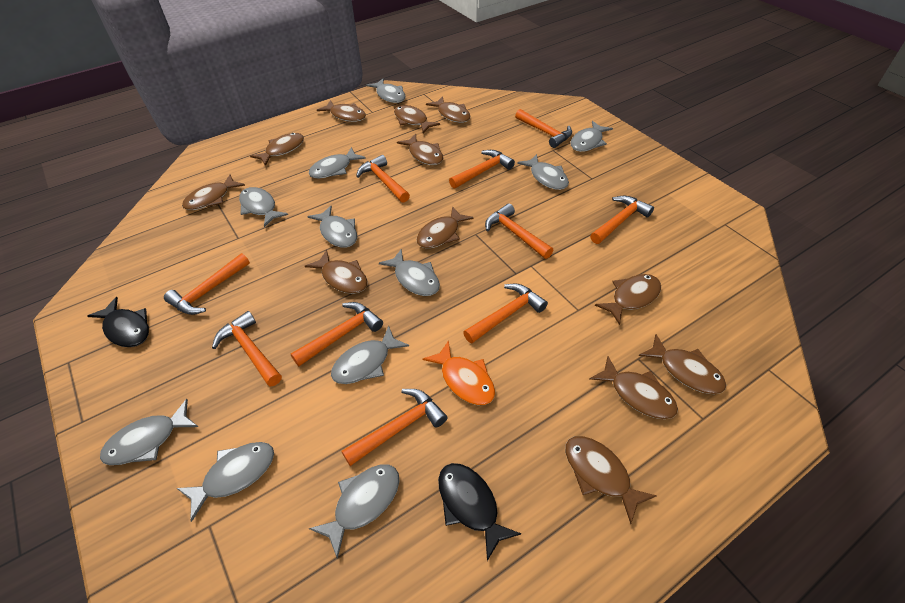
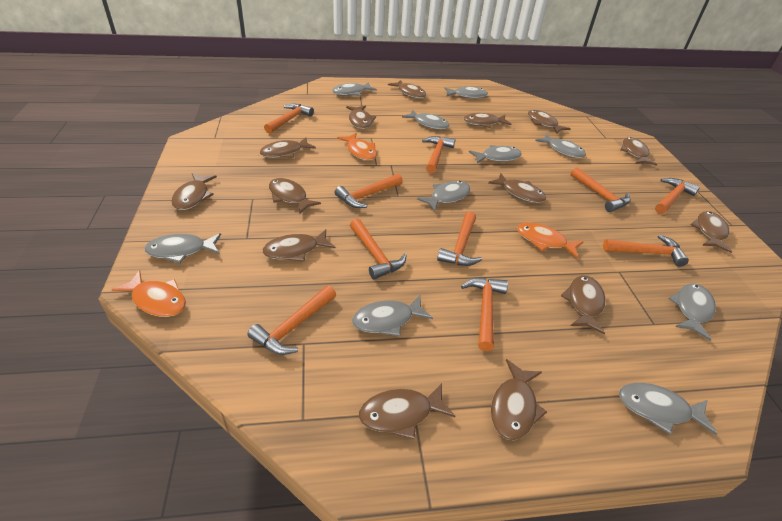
black fish: 2 -> 0
brown fish: 12 -> 14
grey fish: 11 -> 10
orange fish: 1 -> 3

